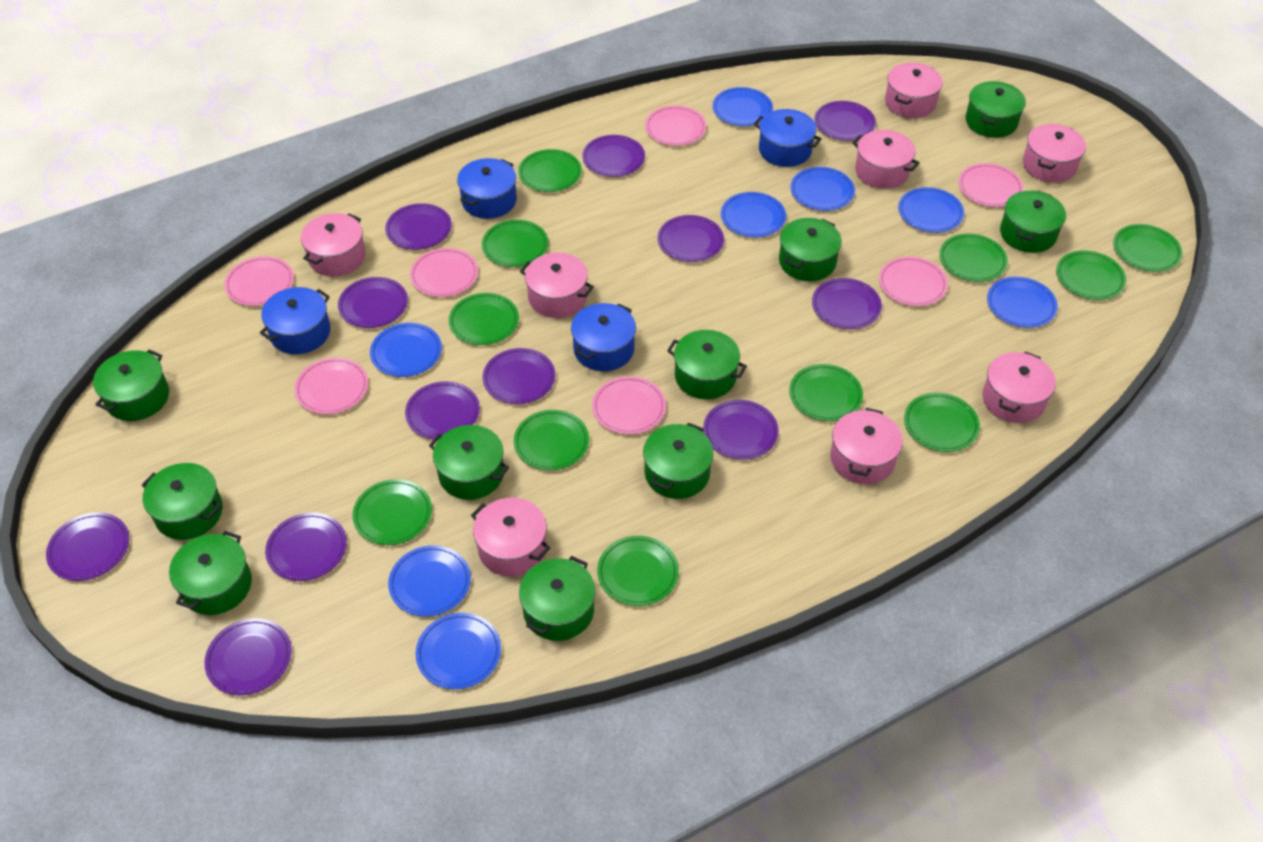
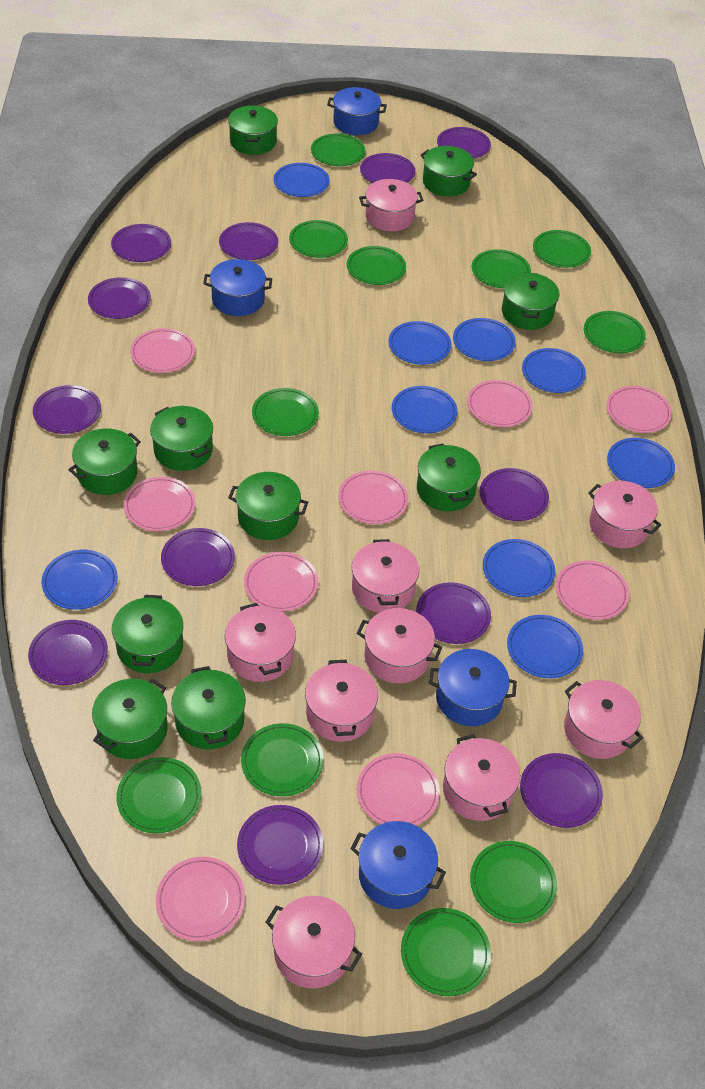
blue plate: 8 -> 9
pink plate: 7 -> 9
pink pot: 8 -> 9

